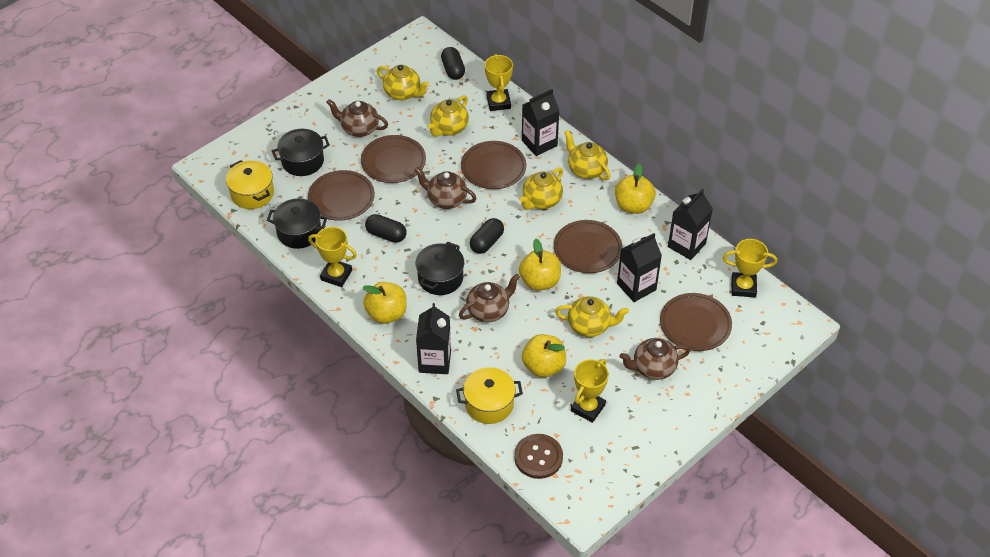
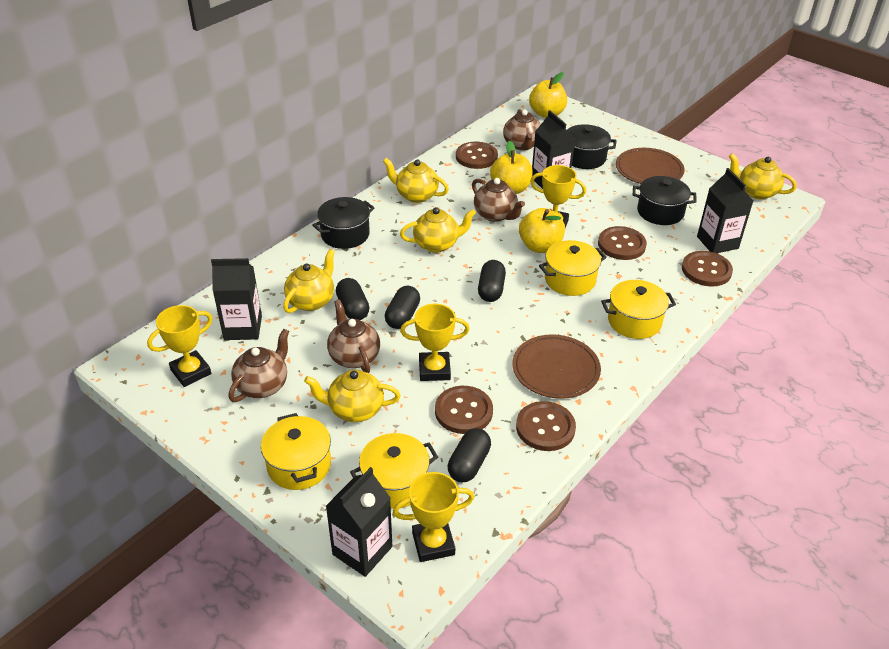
black capsule: 3 -> 4
brown button: 1 -> 5
brown plate: 5 -> 2
yellow apple: 4 -> 3
yellow pot: 2 -> 4

